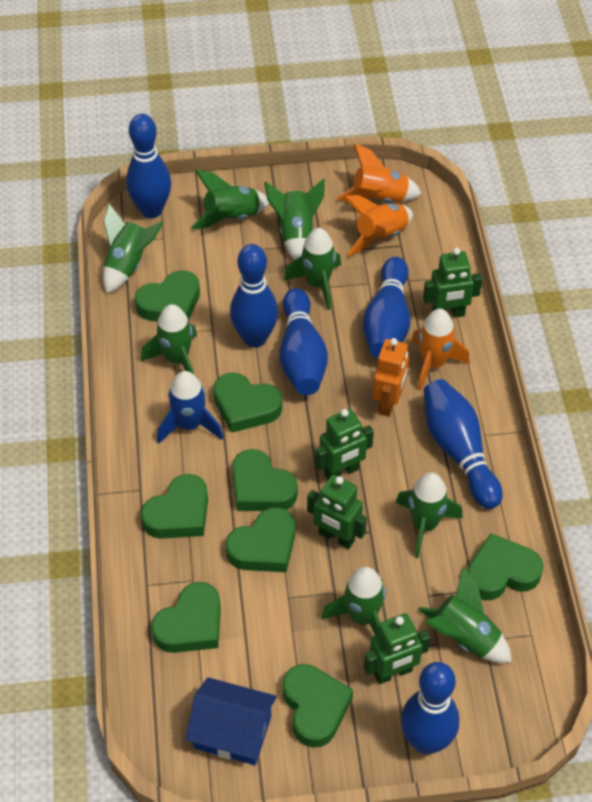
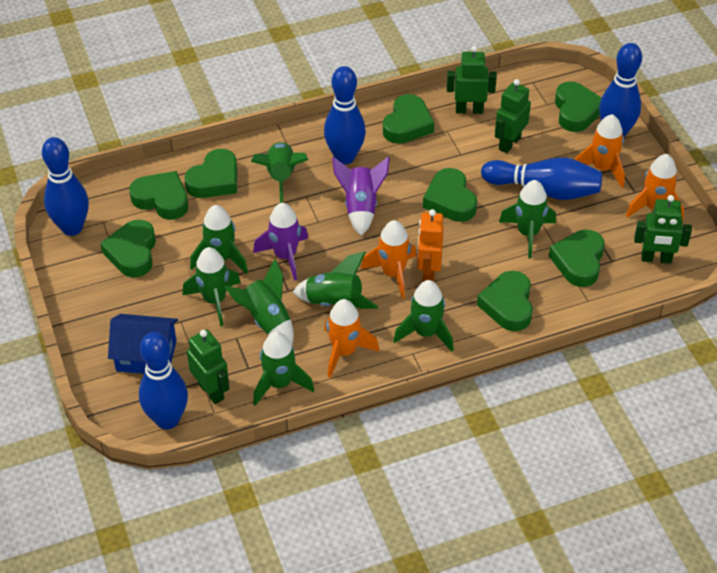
blue bowling pin: 6 -> 5
blue rocket: 1 -> 0
orange rocket: 3 -> 4
purple rocket: 0 -> 2

